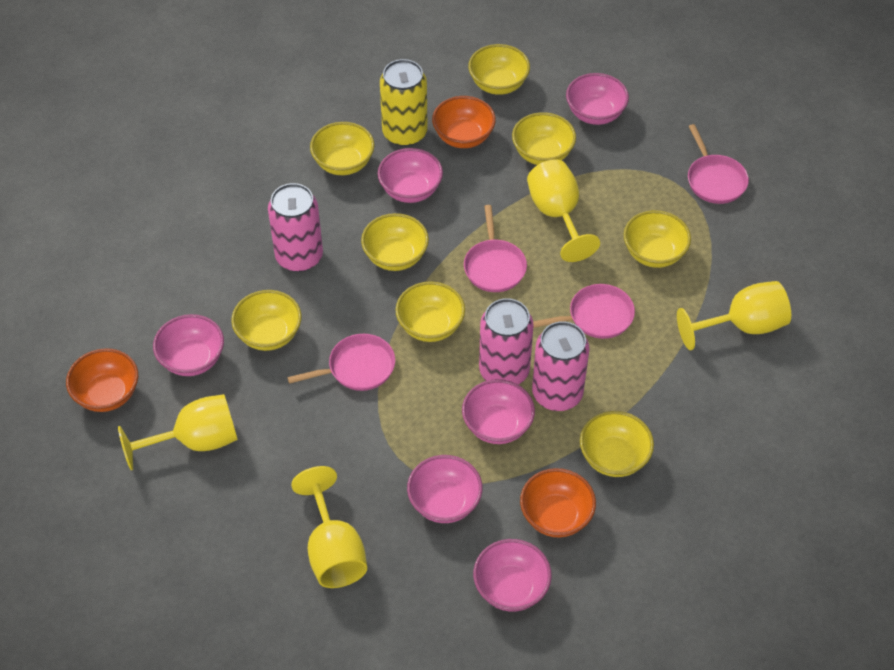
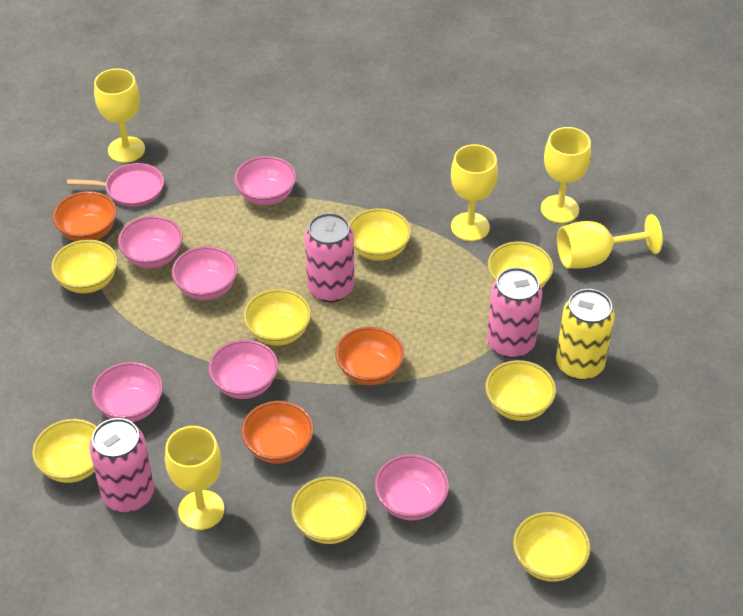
pink pan: 4 -> 1
yellow goblet: 4 -> 5

